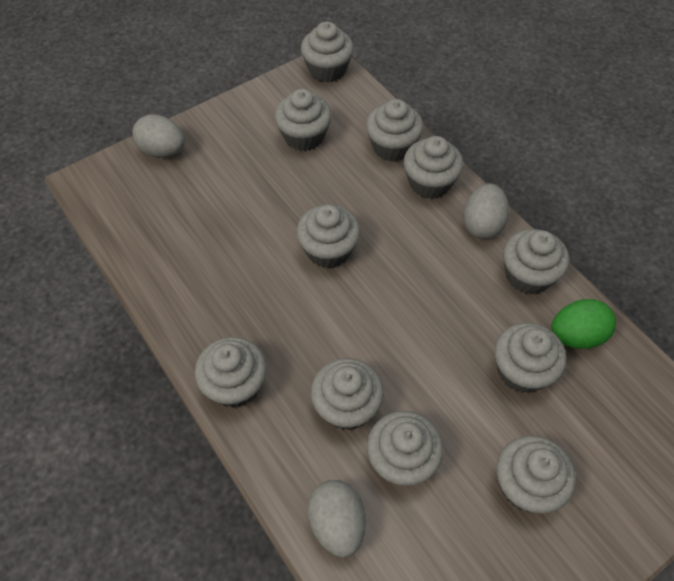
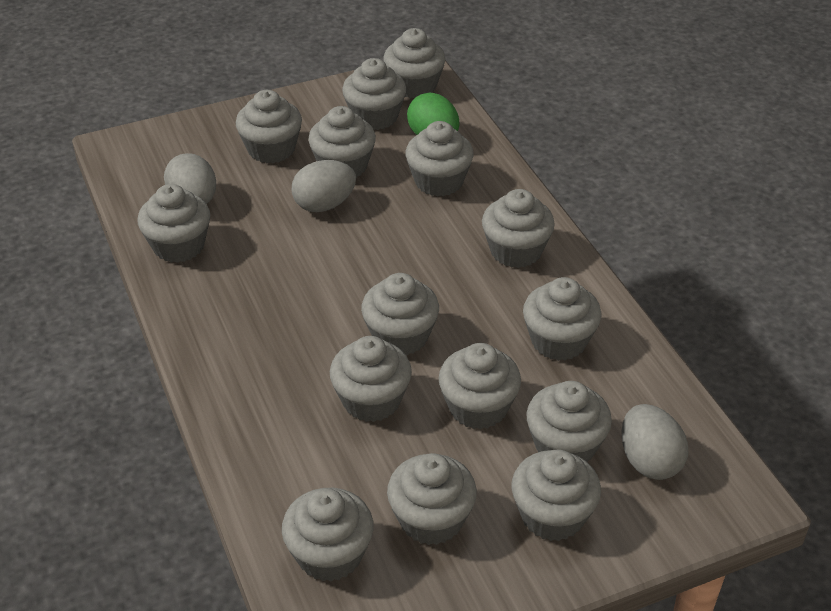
grey cupcake: 11 -> 15

